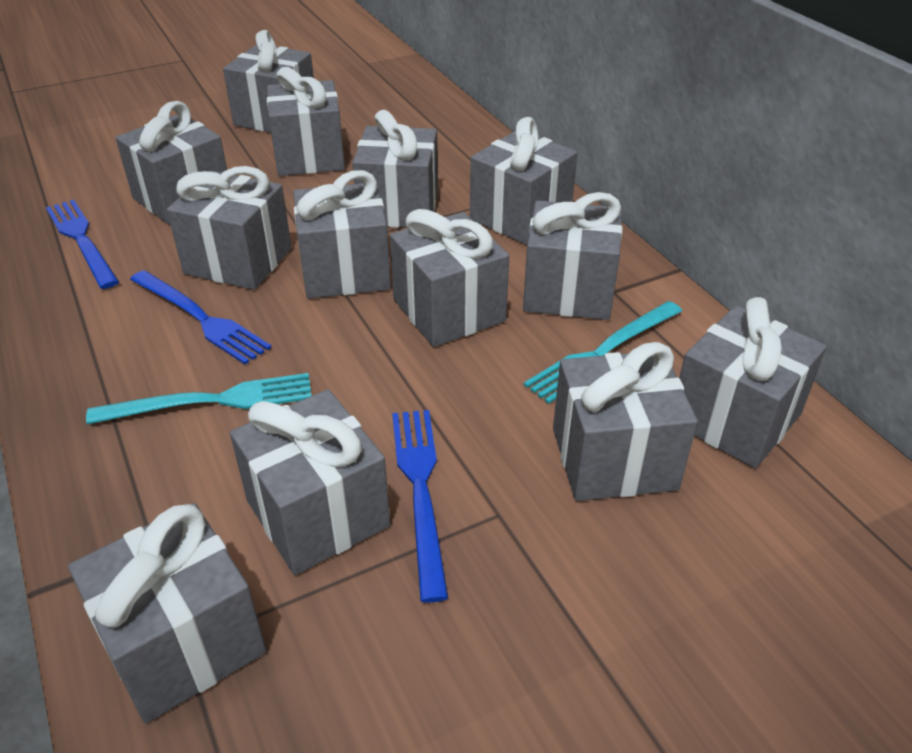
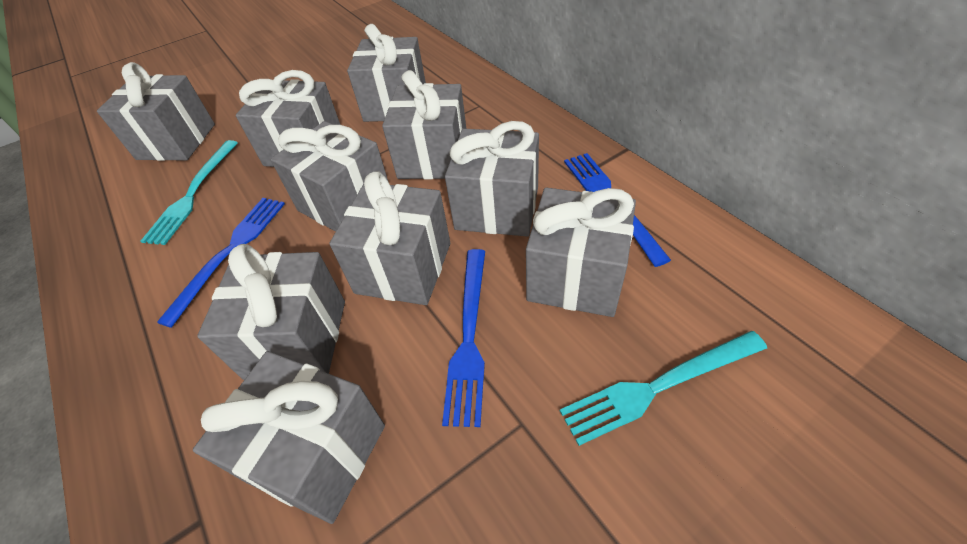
grey gift: 13 -> 10

